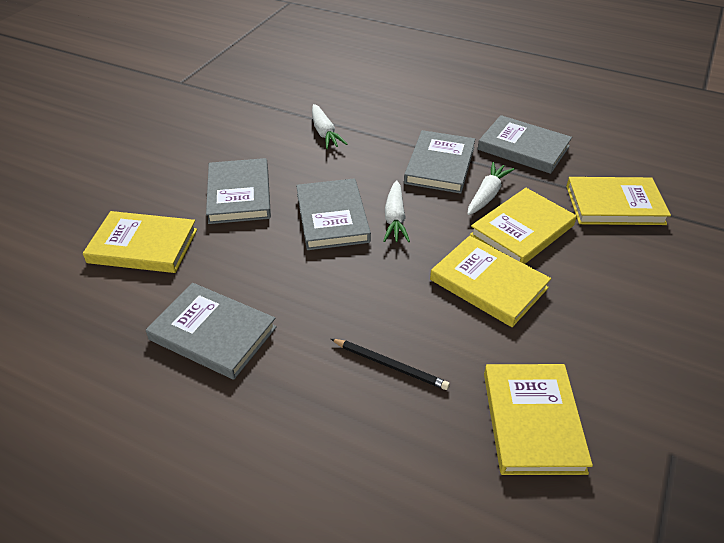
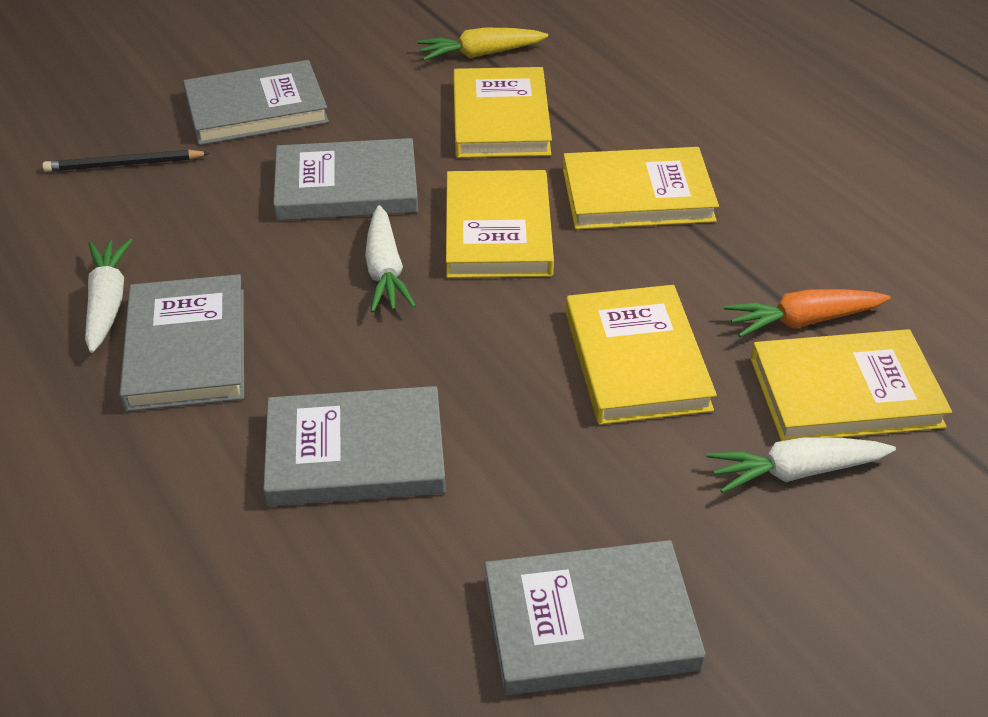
orange carrot: 0 -> 1
yellow carrot: 0 -> 1

